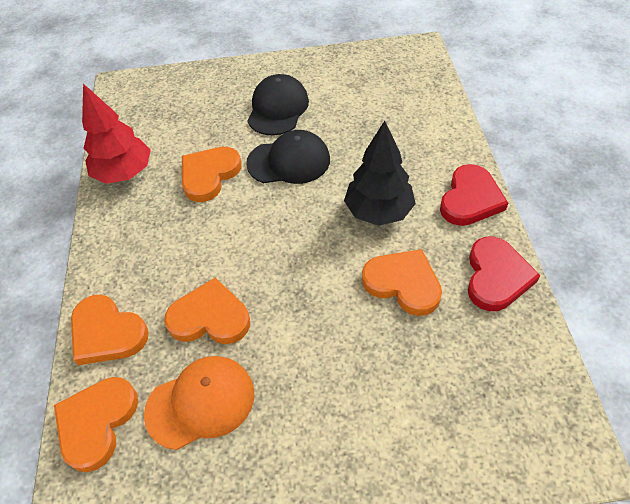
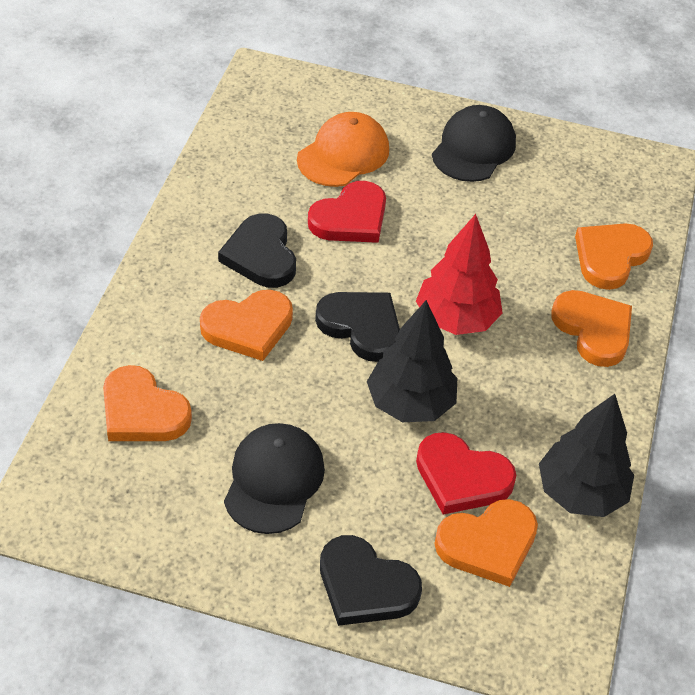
black heart: 0 -> 3
black tree: 1 -> 2

